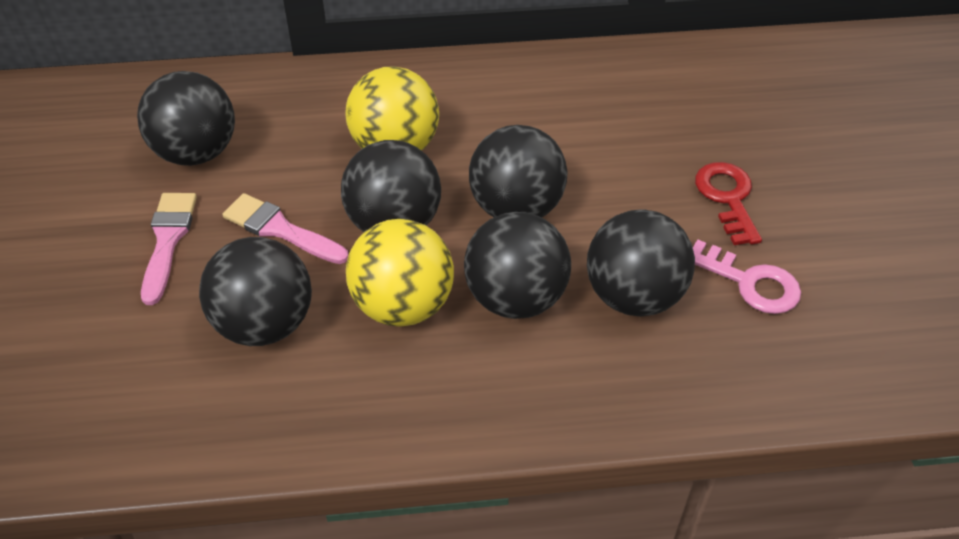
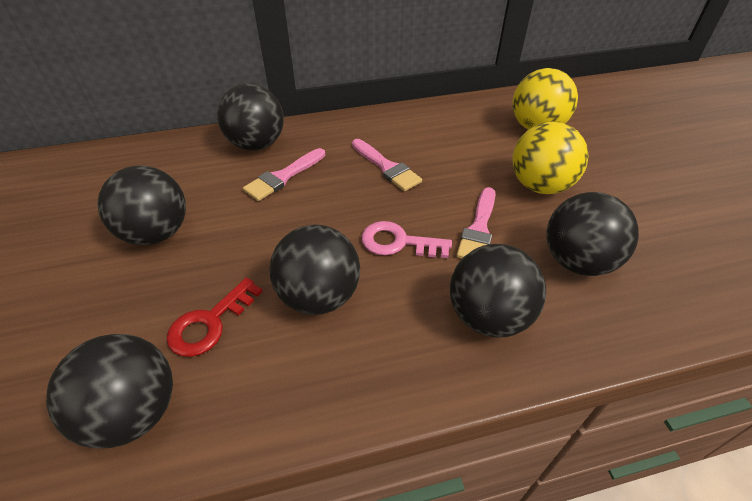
pink brush: 2 -> 3

